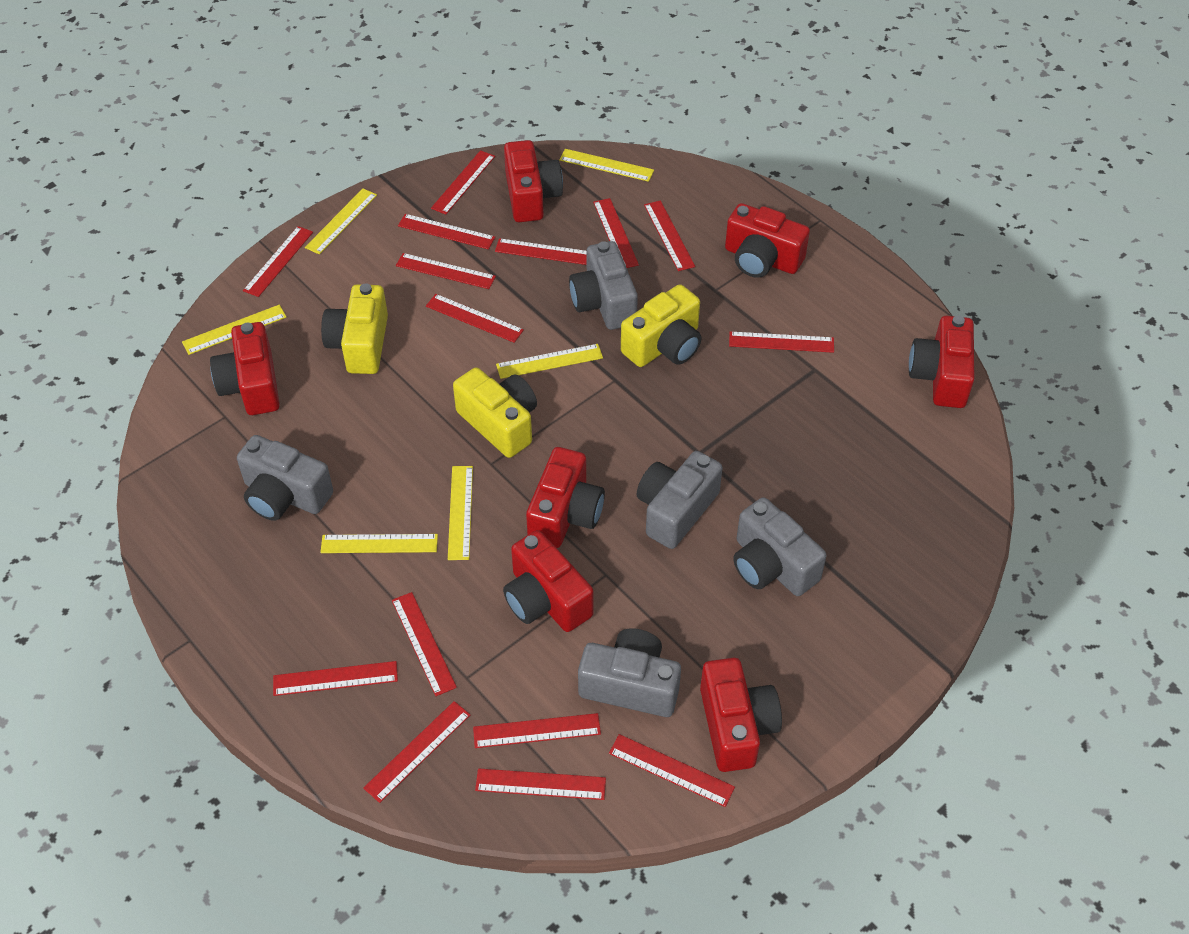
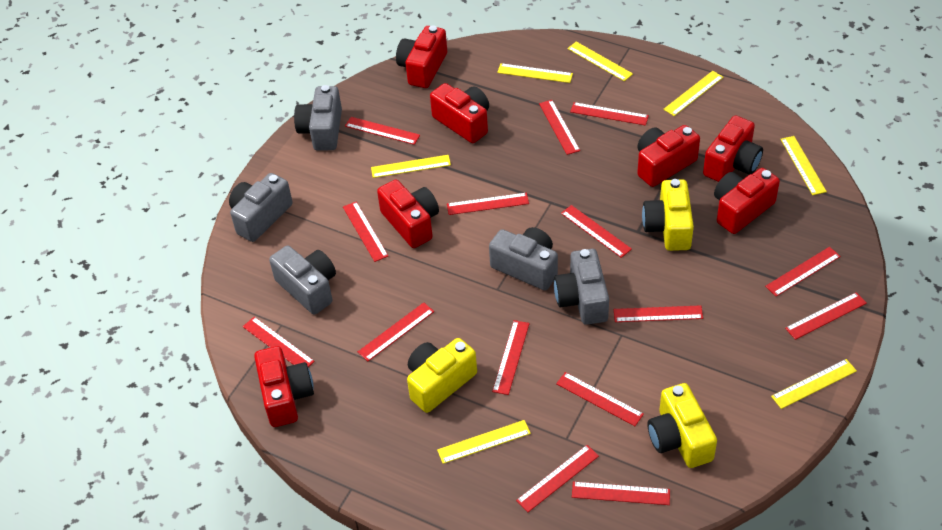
yellow ruler: 6 -> 7

